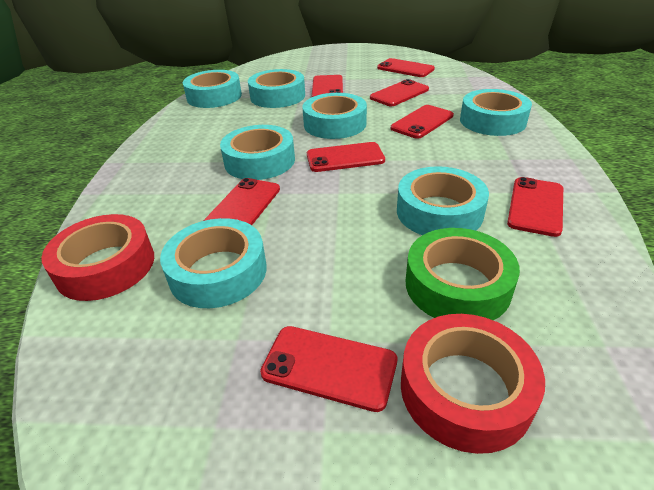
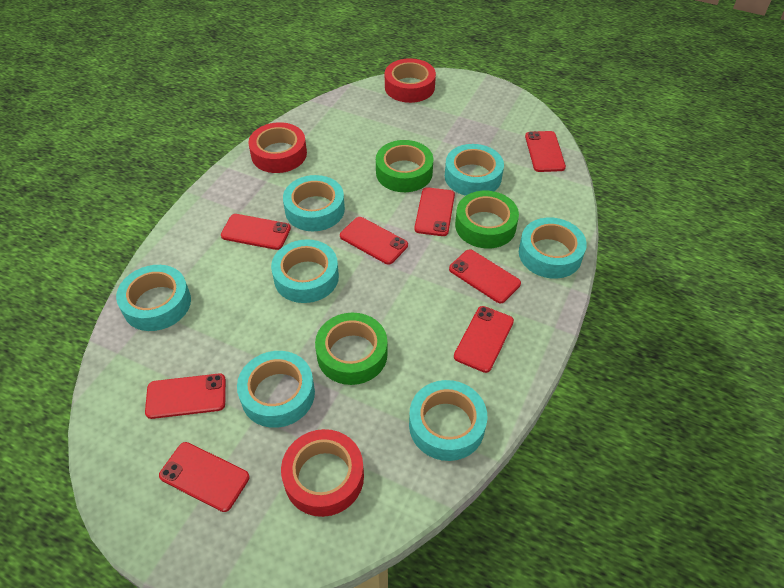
green tape: 1 -> 3
red tape: 2 -> 3

